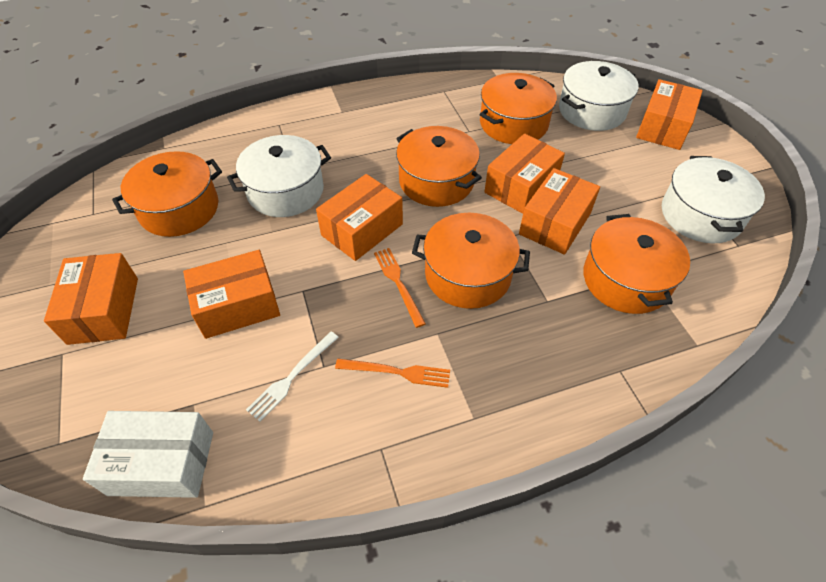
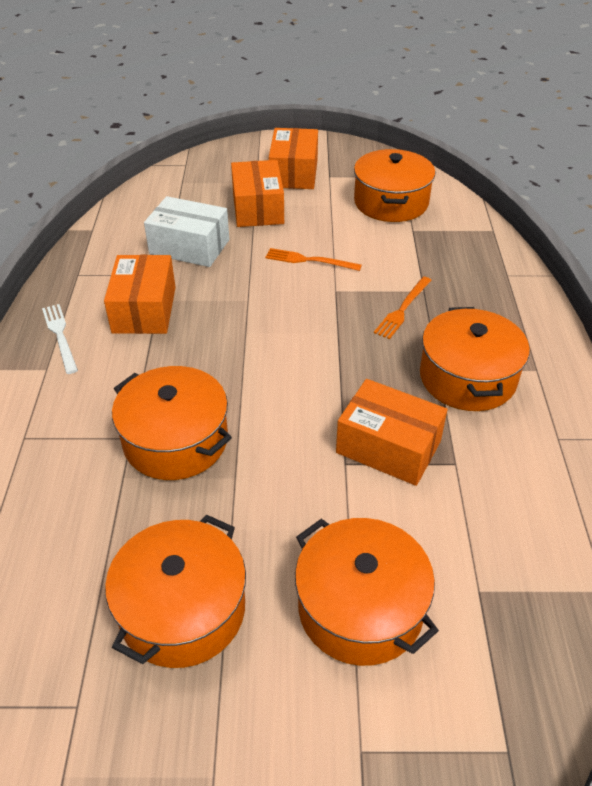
orange box: 6 -> 4
white pot: 3 -> 0

